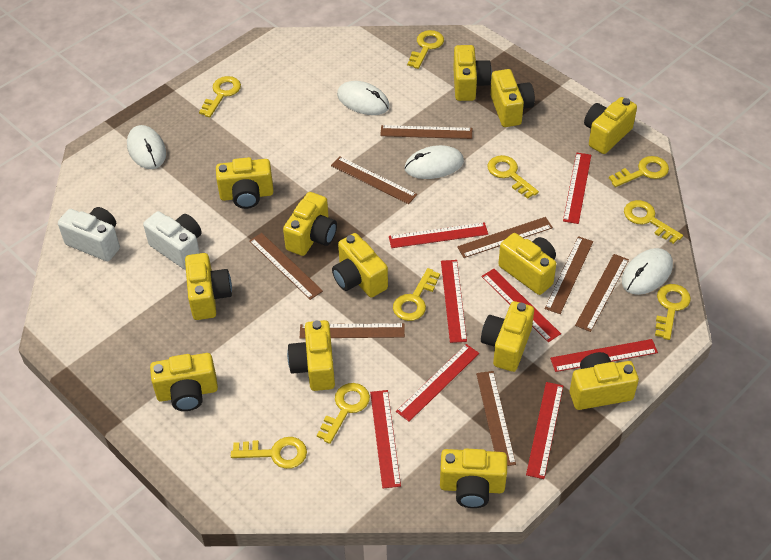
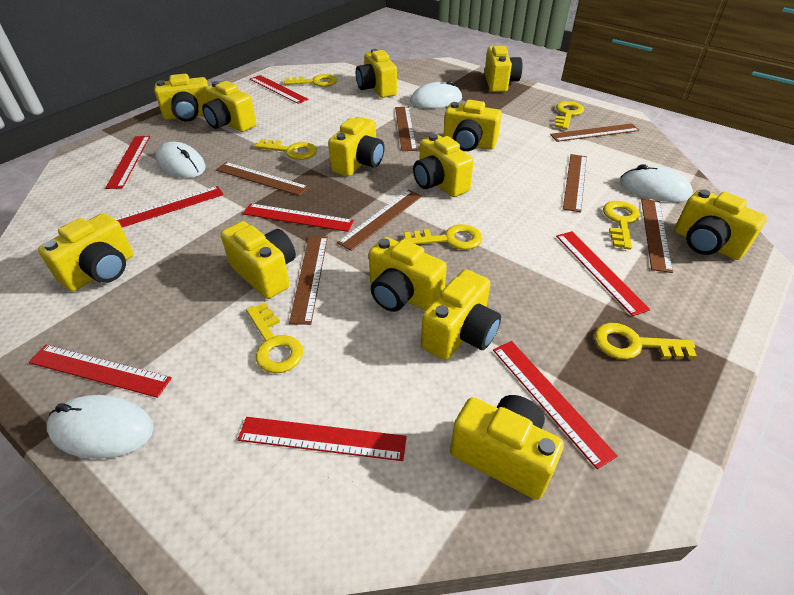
brown ruler: 8 -> 7
white camera: 2 -> 0
yellow key: 9 -> 7

